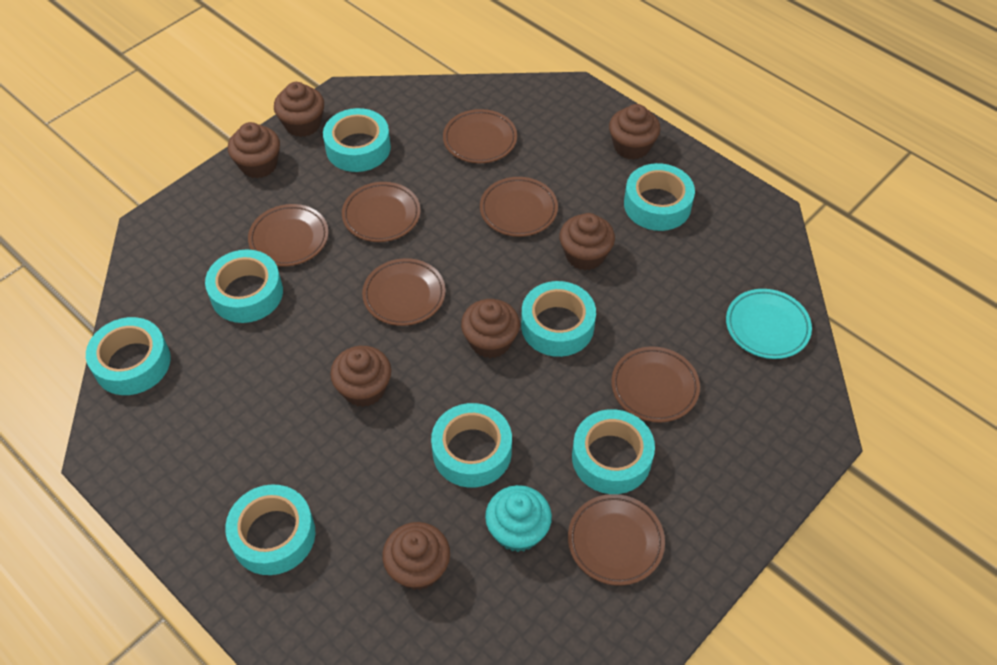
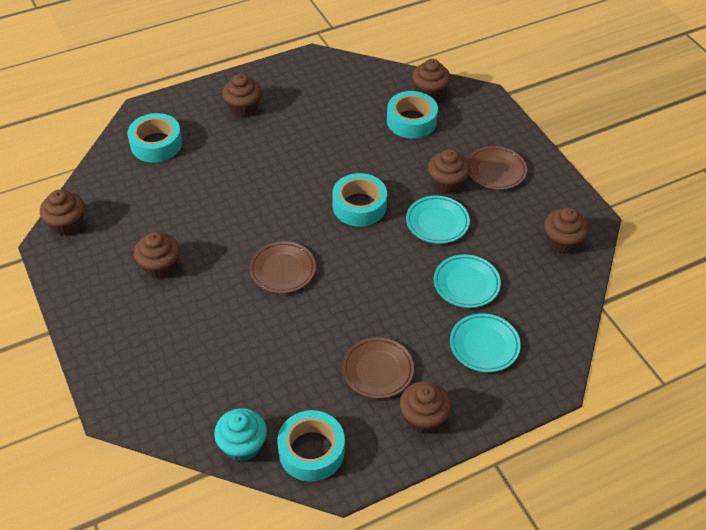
brown plate: 7 -> 3
turquoise plate: 1 -> 3
turquoise tape: 8 -> 4

